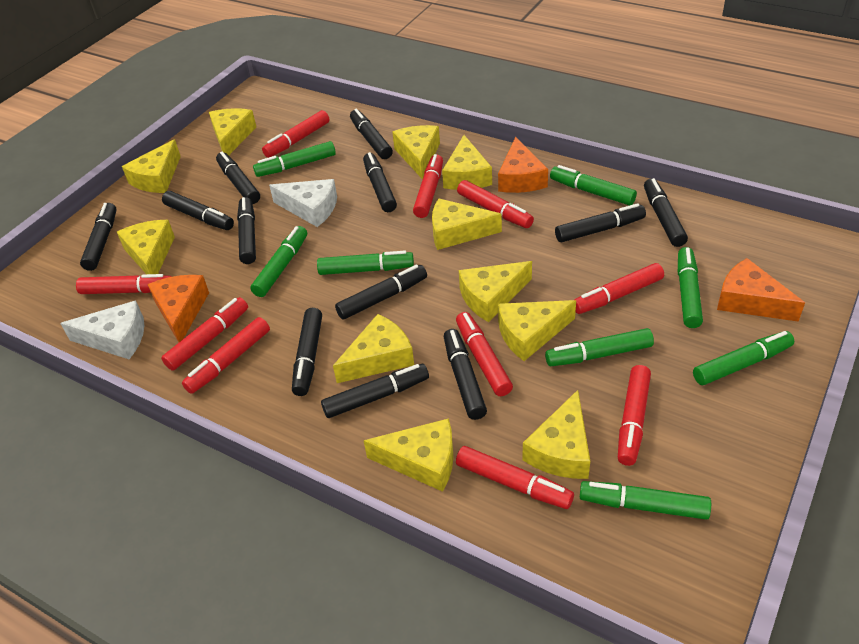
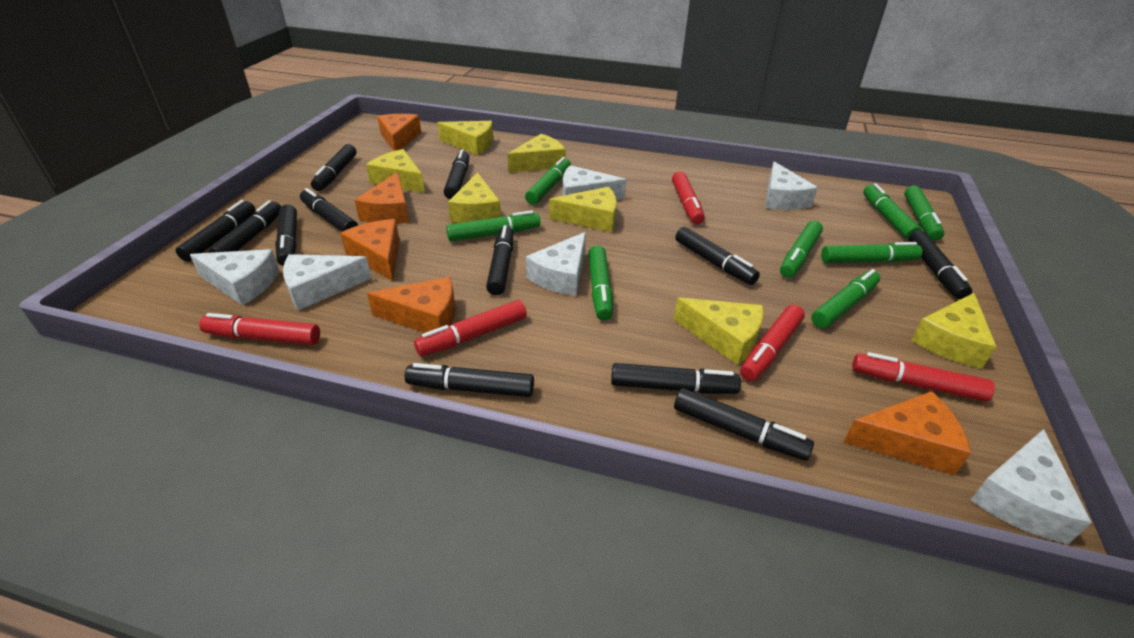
orange cheese: 3 -> 5
red marker: 10 -> 5
white cheese: 2 -> 6
yellow cheese: 11 -> 7

